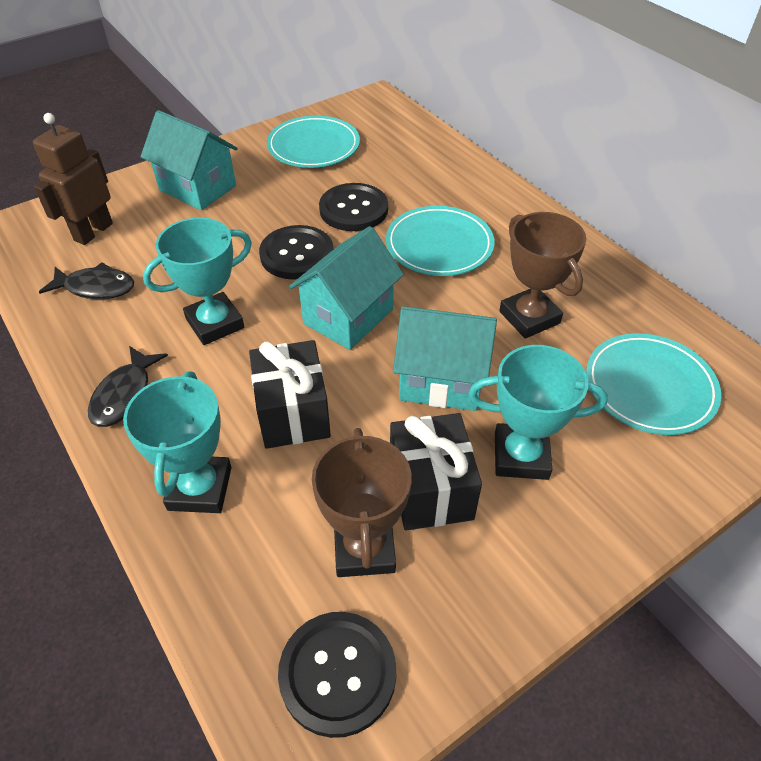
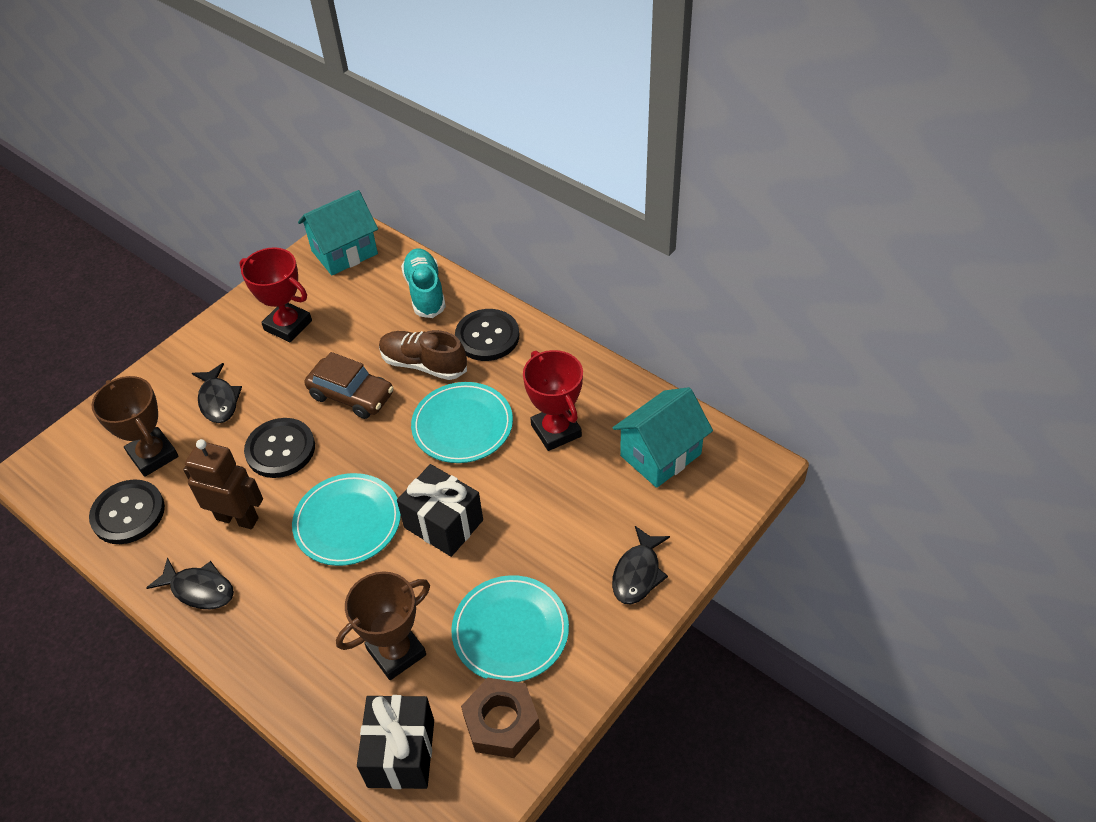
black fish: 2 -> 3
brown car: 0 -> 1
brown nut: 0 -> 1
brown shoe: 0 -> 1
red trophy: 0 -> 2
turquoise house: 3 -> 2
turquoise shoe: 0 -> 1
turquoise trophy: 3 -> 0

